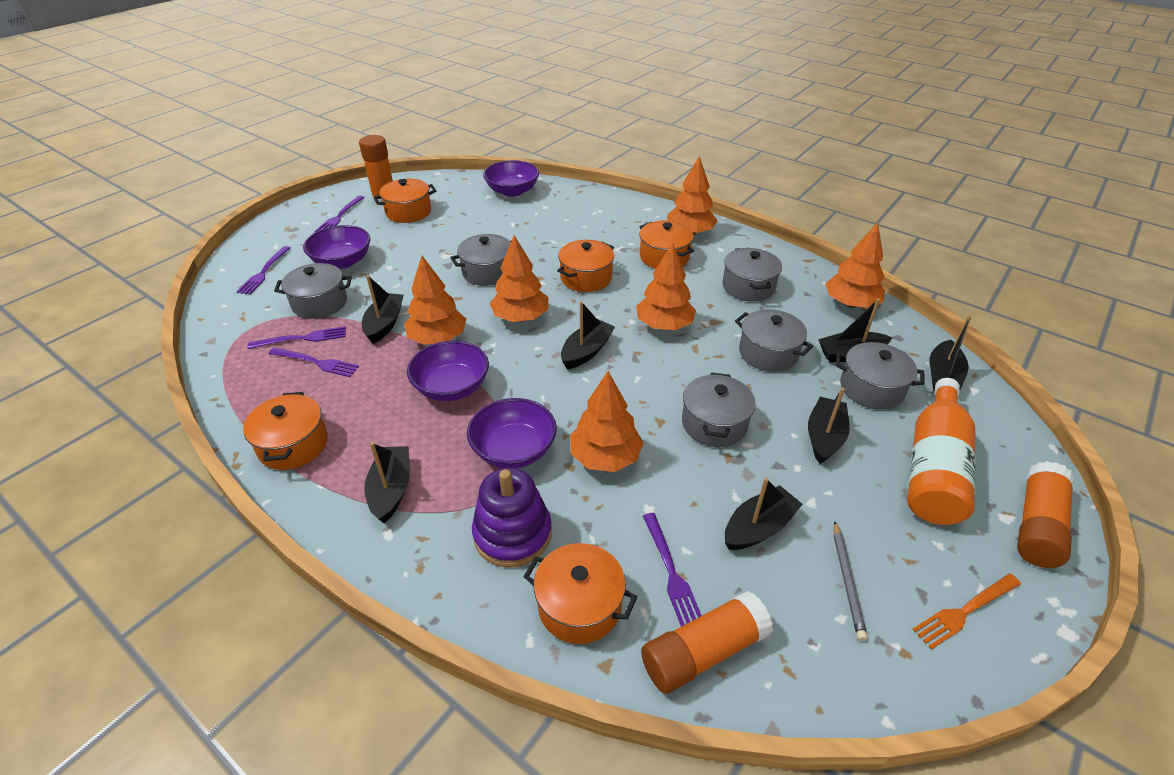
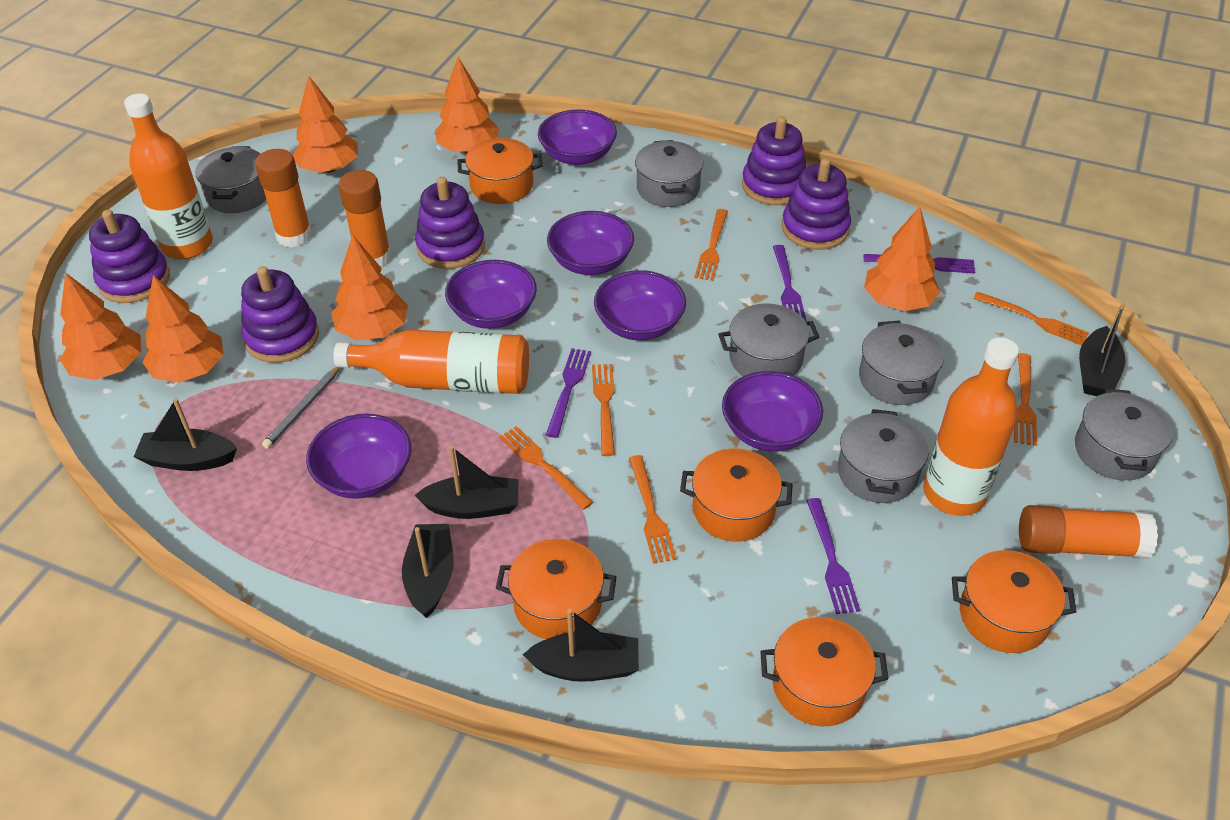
black boat: 7 -> 5
orange bottle: 1 -> 3
orange fork: 1 -> 6
purple bowl: 4 -> 6
purple fork: 5 -> 4
purple stacking toy: 1 -> 5

